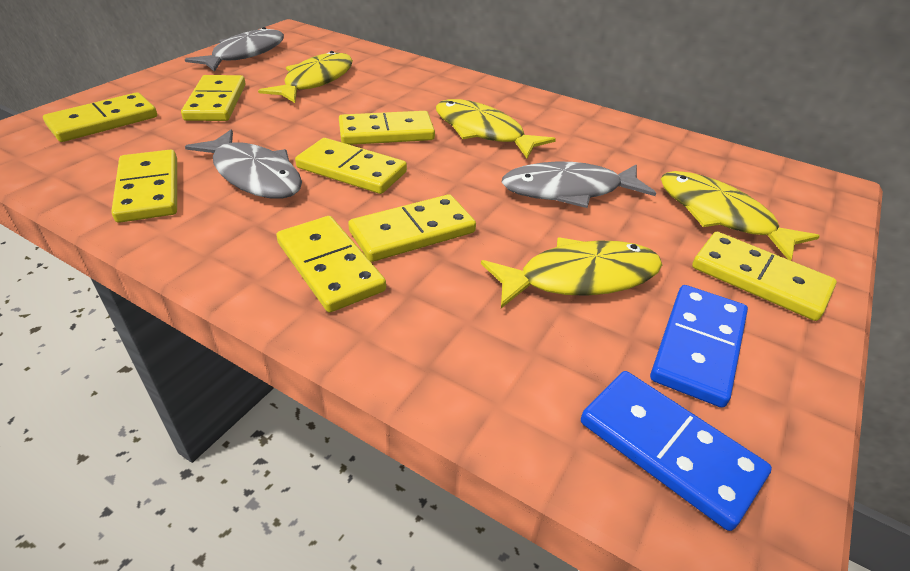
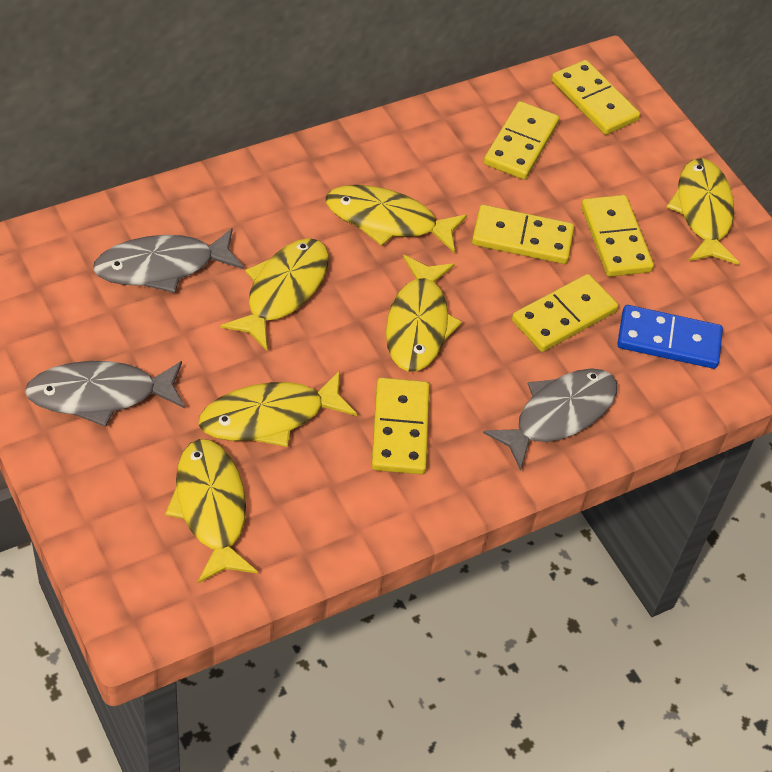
blue domino: 2 -> 1
yellow domino: 8 -> 6
yellow fish: 4 -> 6

